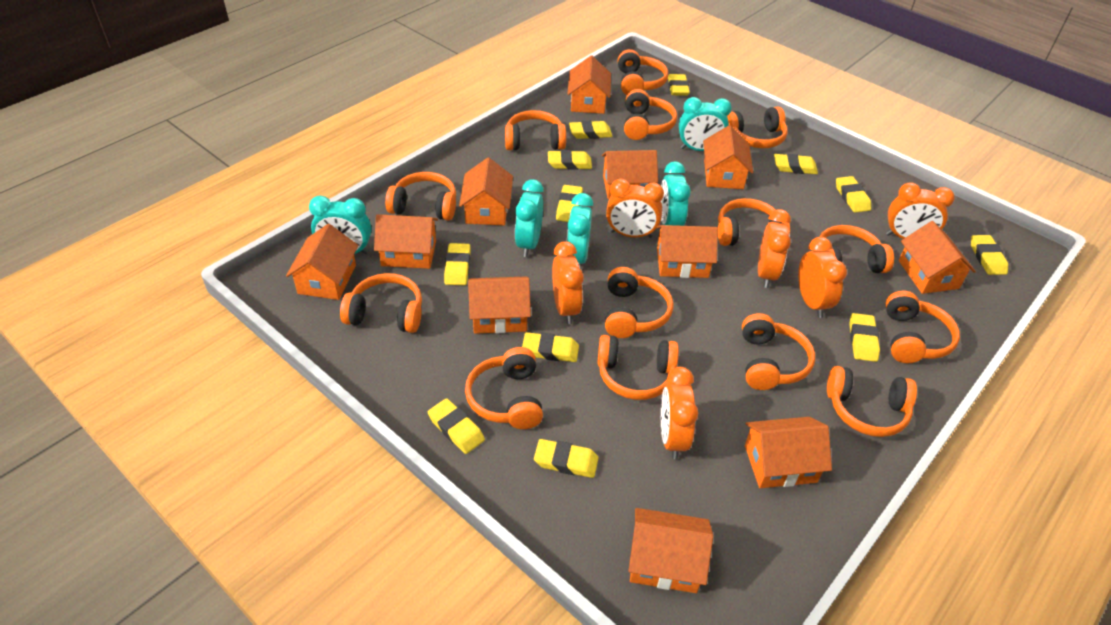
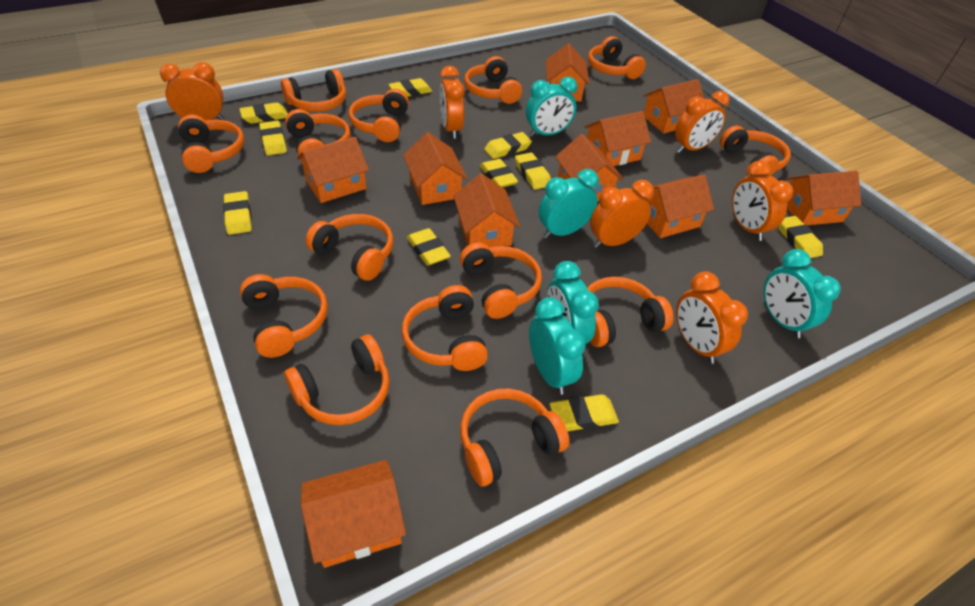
orange house: 11 -> 10
yellow eraser: 12 -> 10

